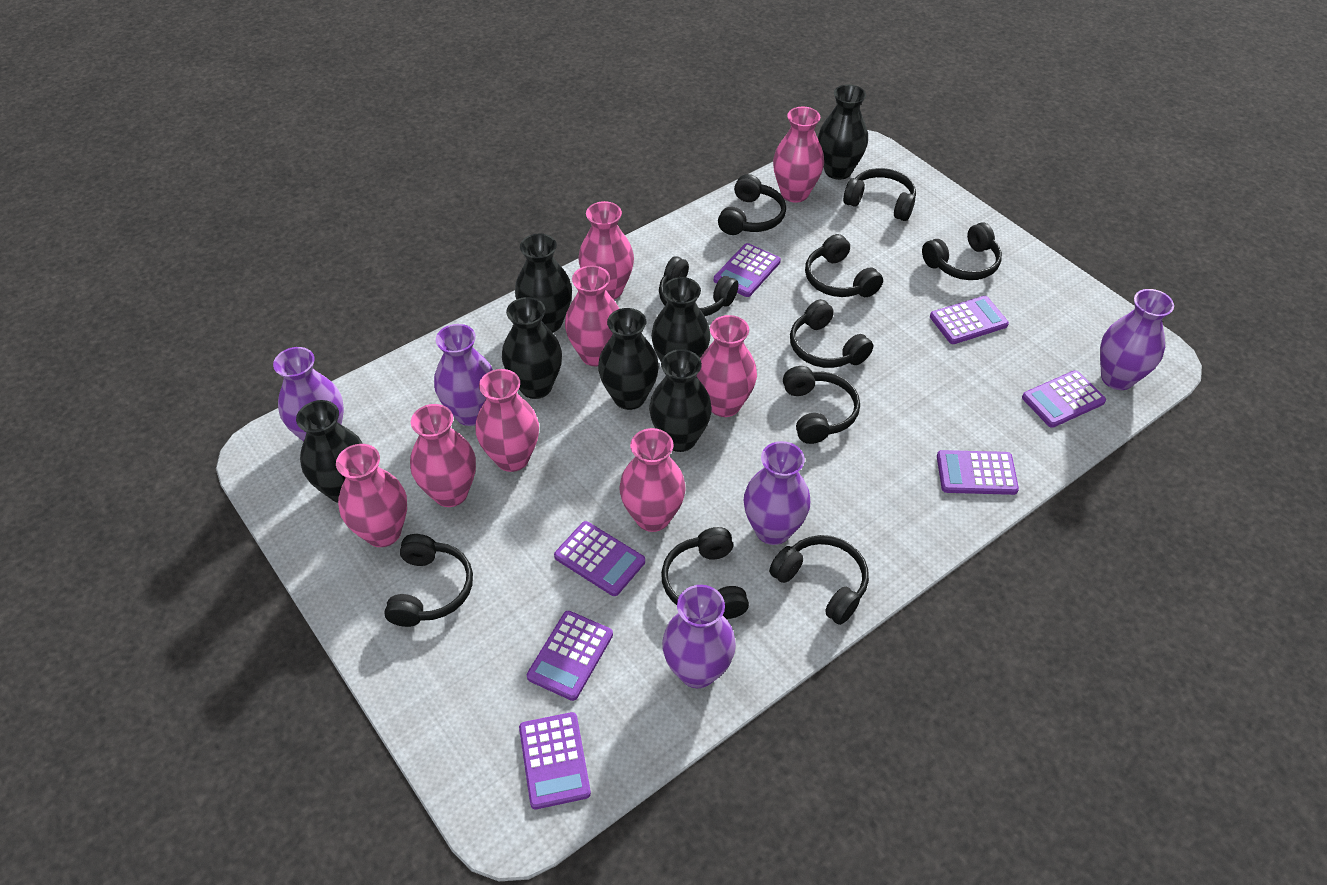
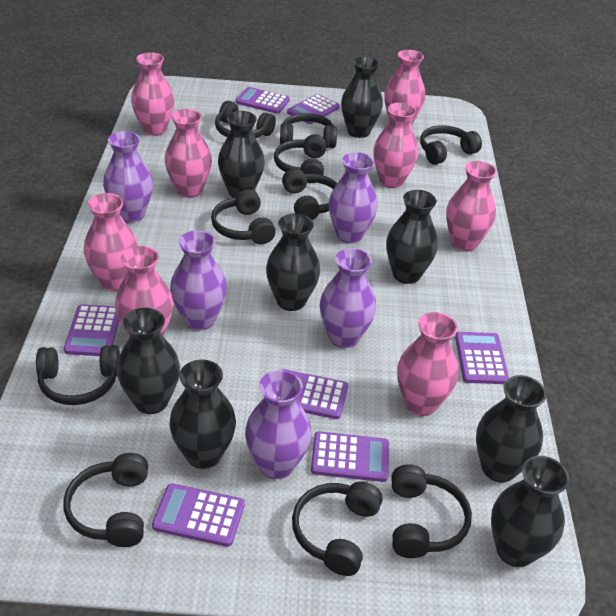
black vase: 7 -> 8

